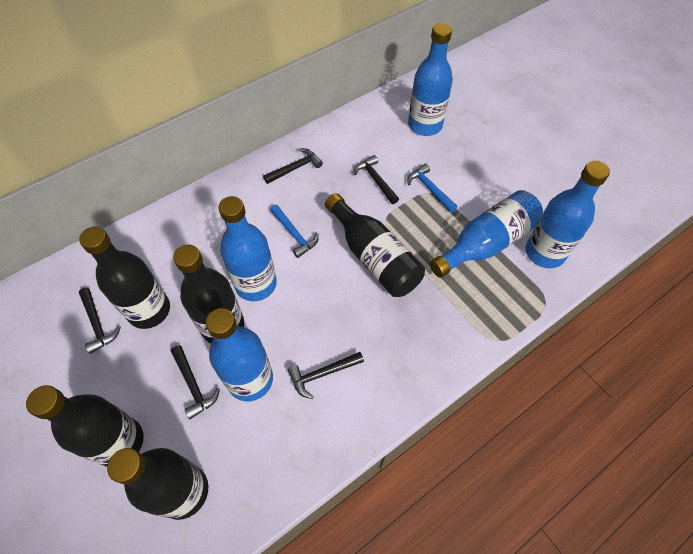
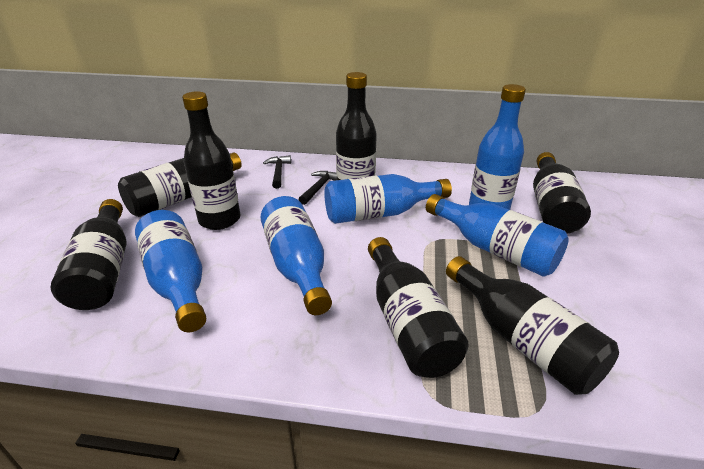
black bottle: 5 -> 7
black hammer: 5 -> 2
blue hammer: 2 -> 0

